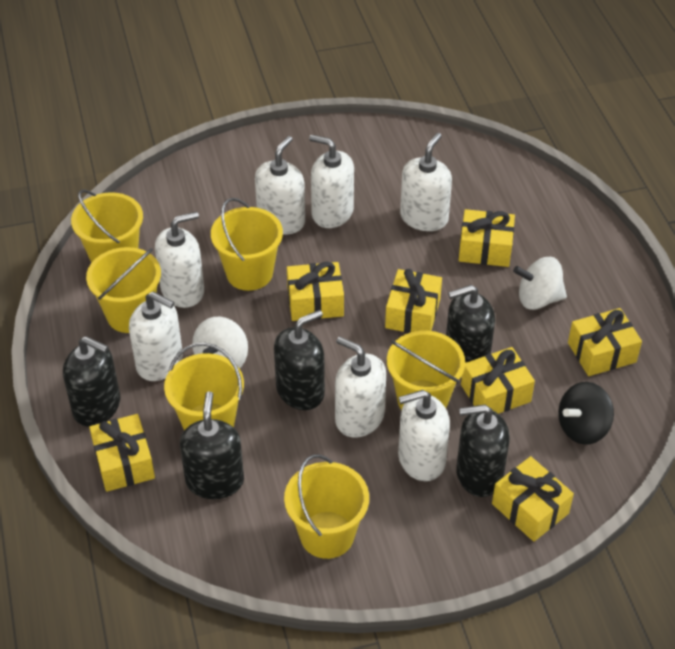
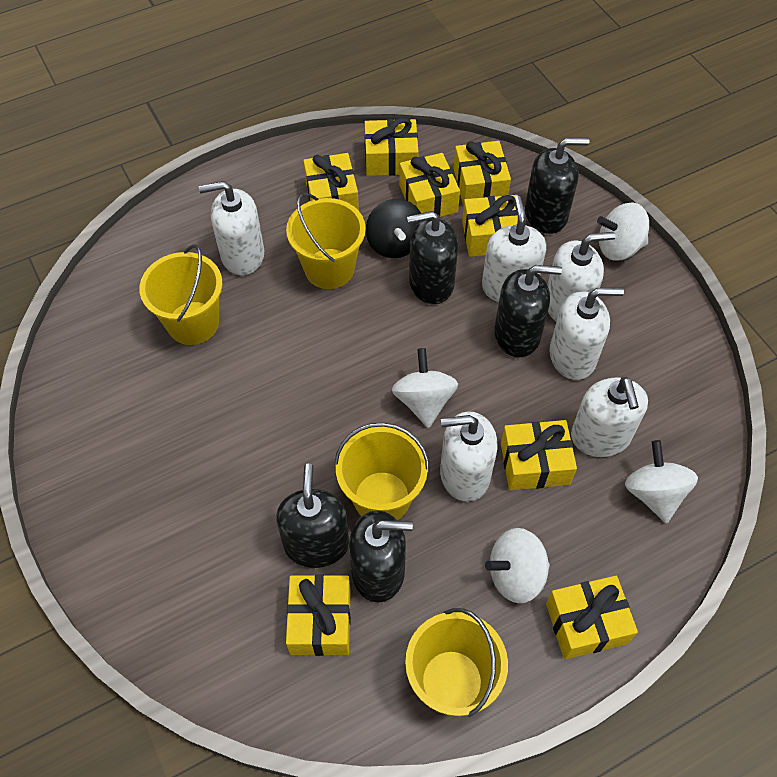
white soap dispenser: 7 -> 6
white spinning top: 2 -> 4
yellow bucket: 6 -> 4
yellow gift: 7 -> 8

